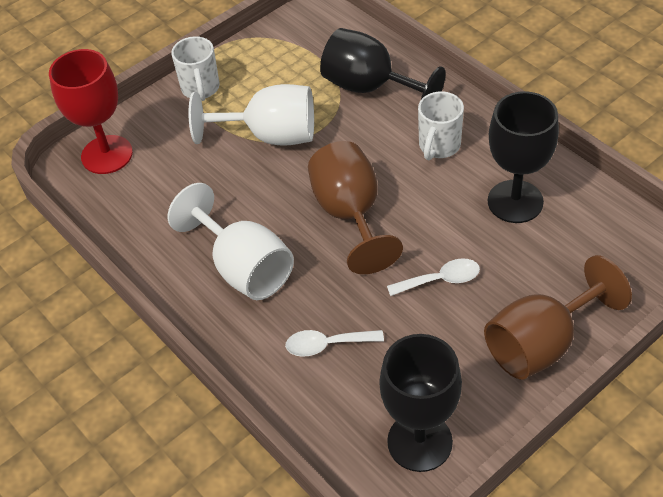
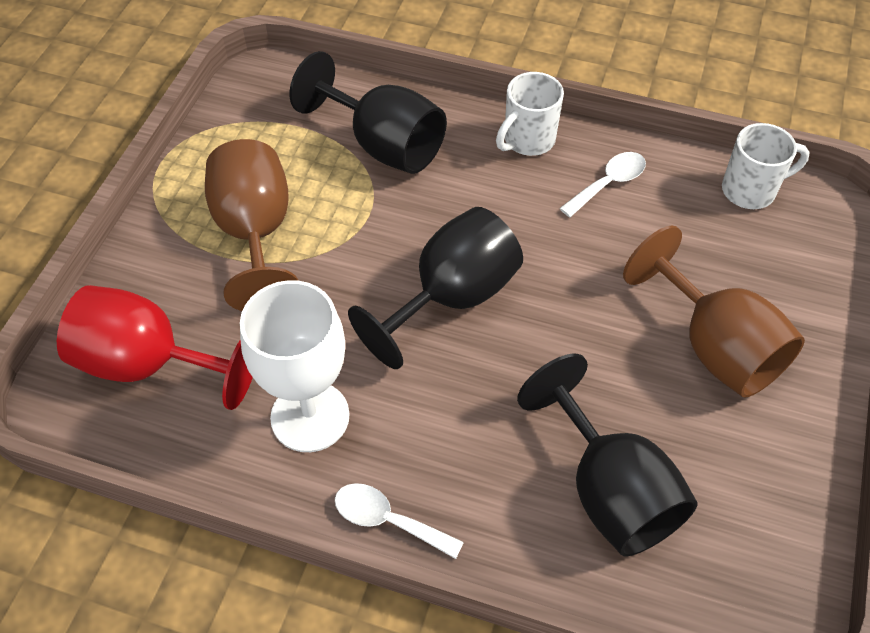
white goblet: 2 -> 1

